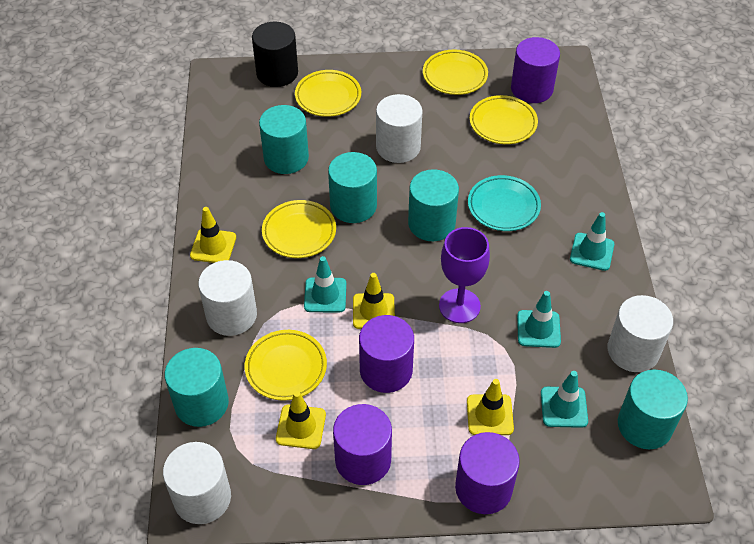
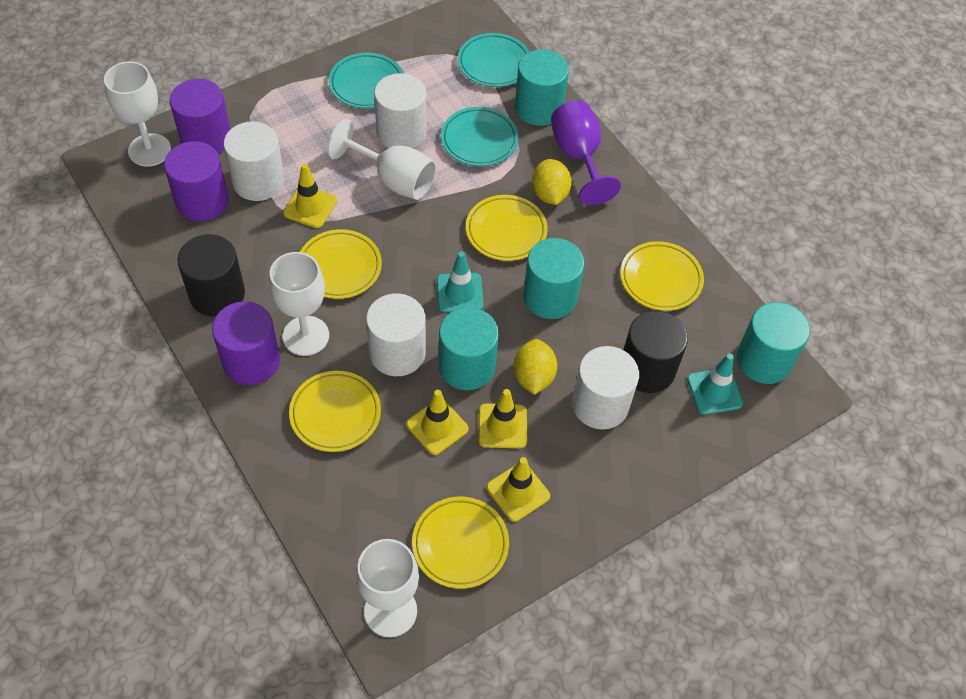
black cylinder: 1 -> 2
purple cylinder: 4 -> 3
turquoise cylinder: 5 -> 4
turquoise plate: 1 -> 3
turquoise traffic cone: 4 -> 2
white goblet: 0 -> 4
yellow lemon: 0 -> 2

